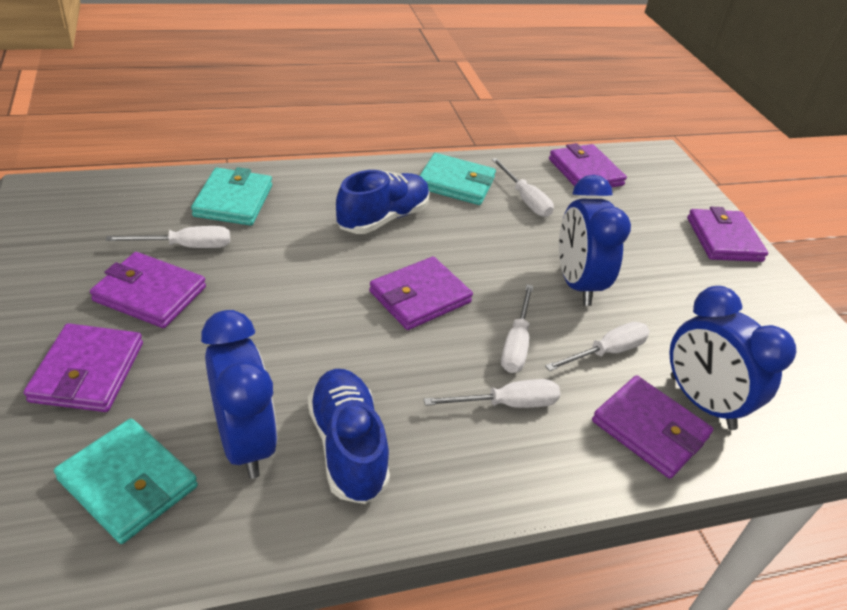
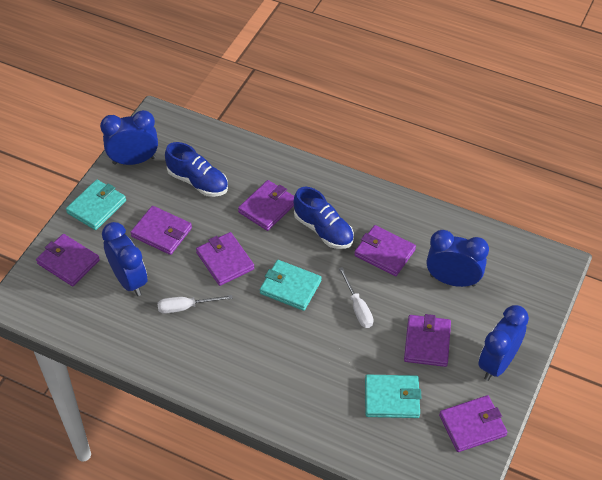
blue clock: 3 -> 4
purple wallet: 6 -> 7
white screwdriver: 5 -> 2

